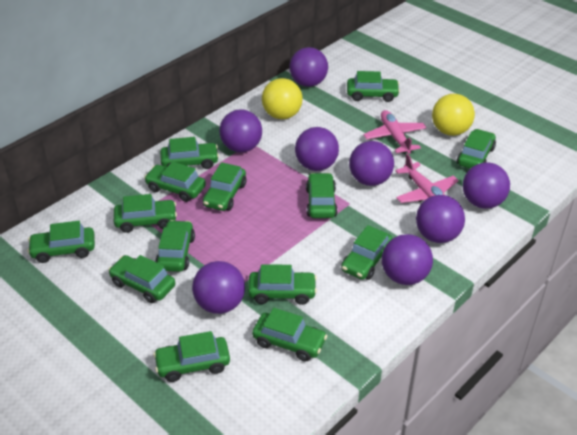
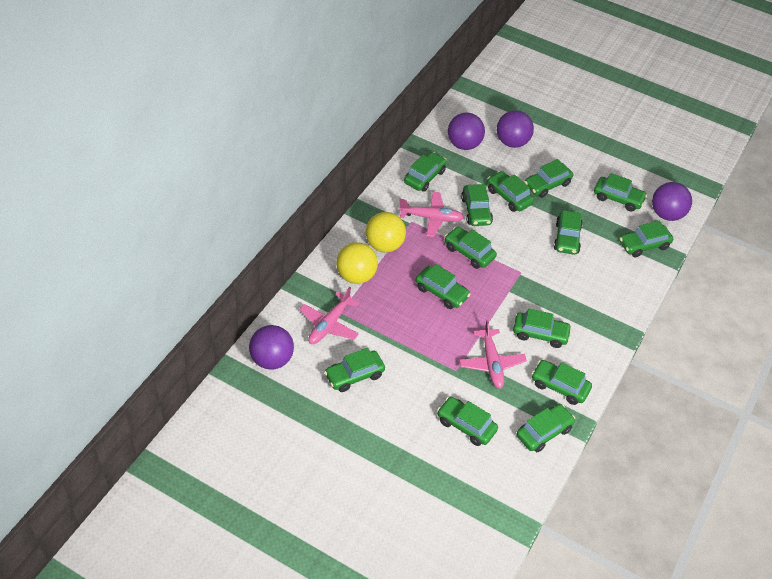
pink plane: 2 -> 3
purple ball: 8 -> 4

